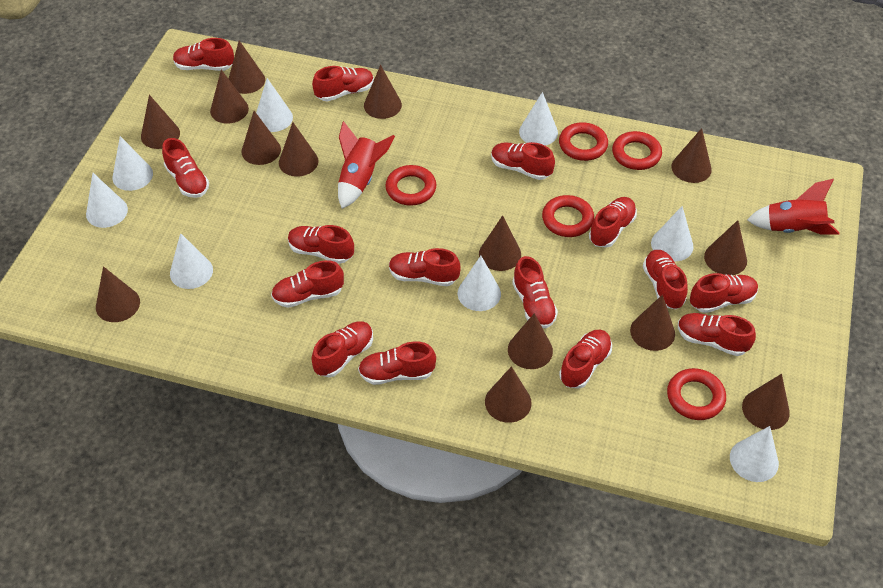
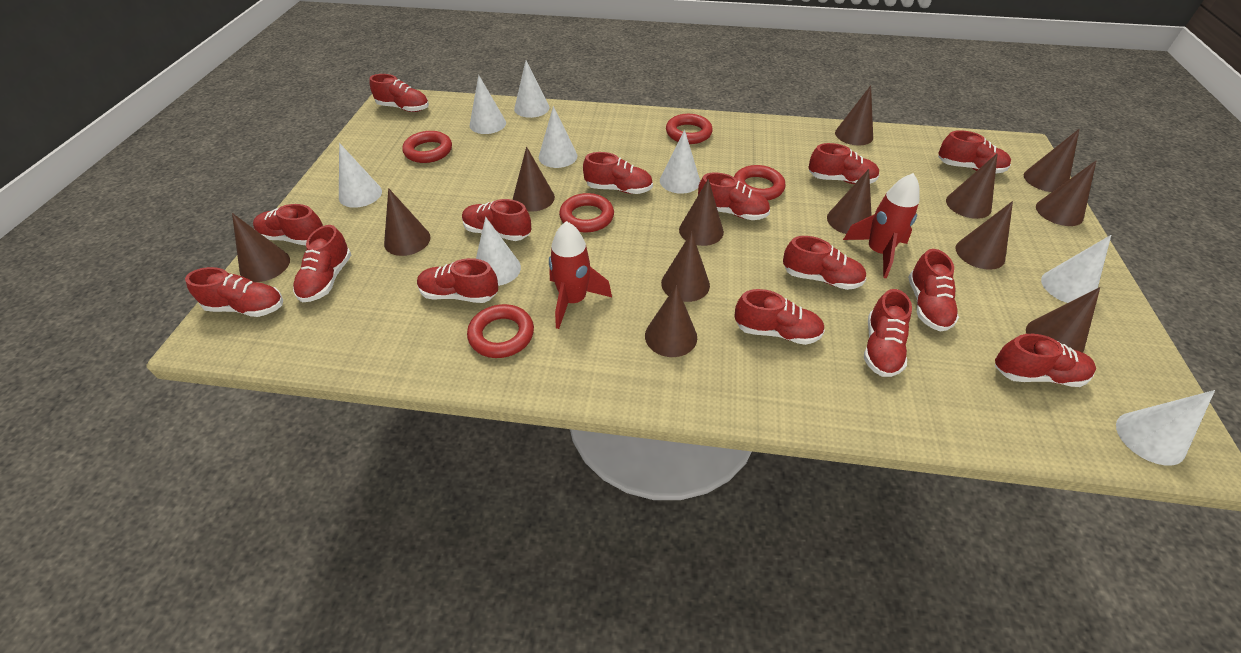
brown cone: 14 -> 13

